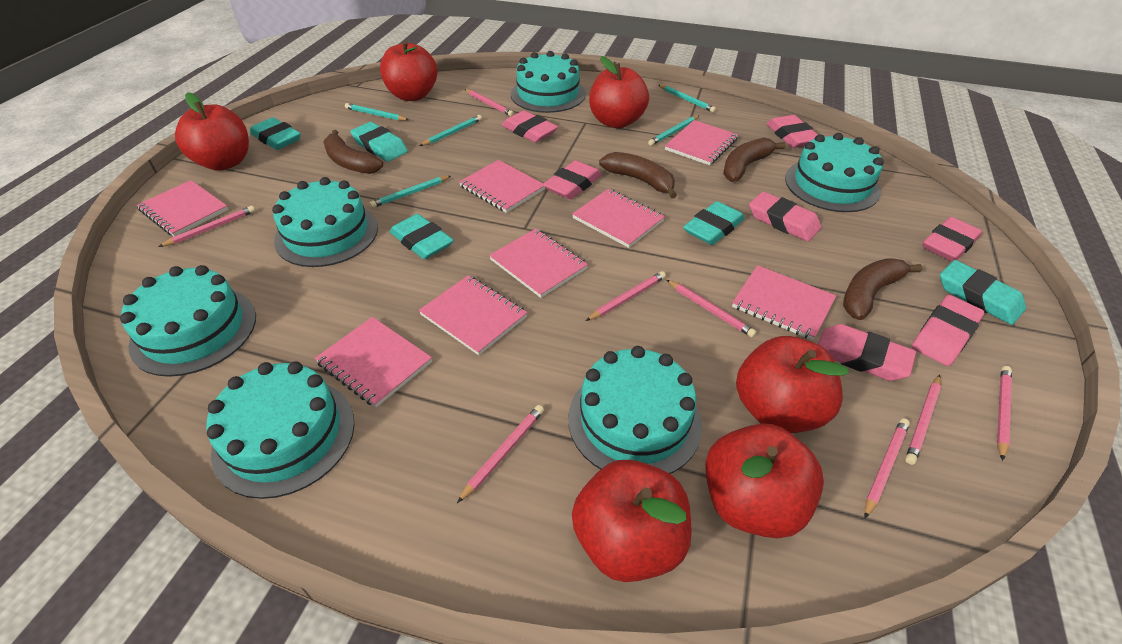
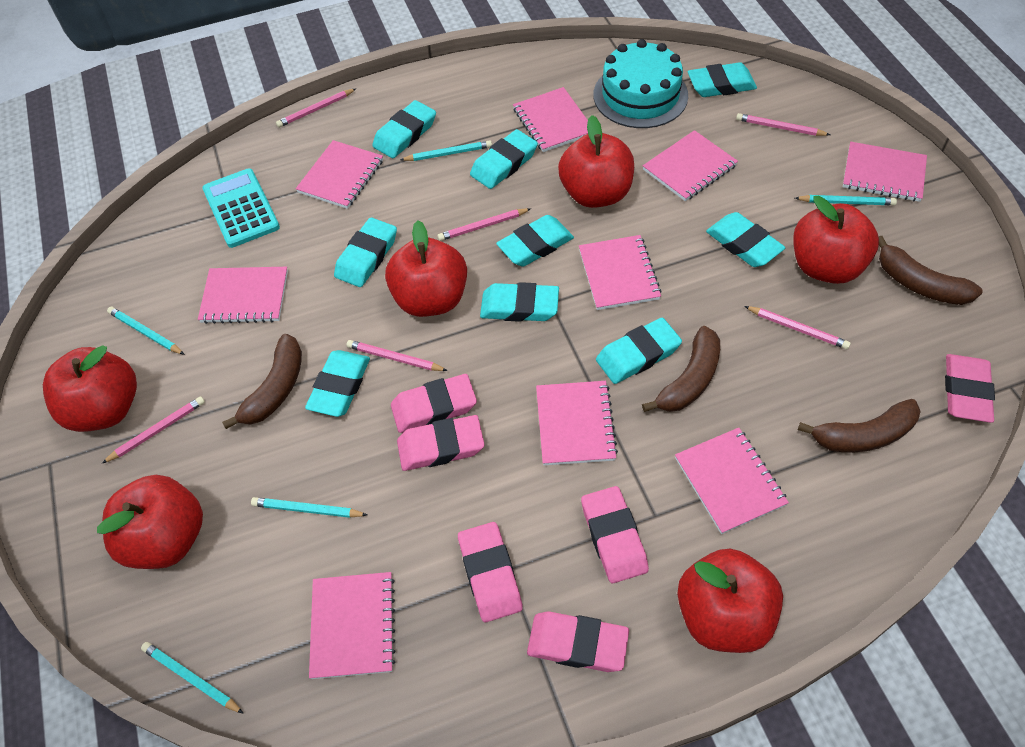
pink eraser: 7 -> 6
pink notebook: 8 -> 9
pink pencil: 8 -> 6
turquoise cake: 6 -> 1
turquoise calculator: 0 -> 1
turquoise eraser: 5 -> 9

